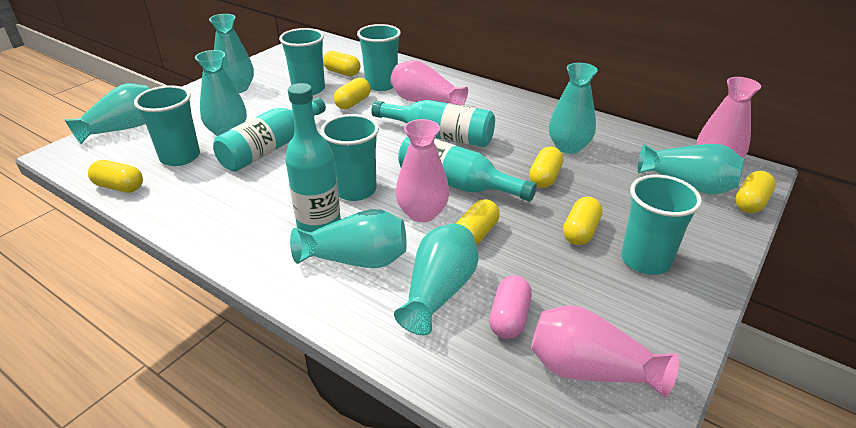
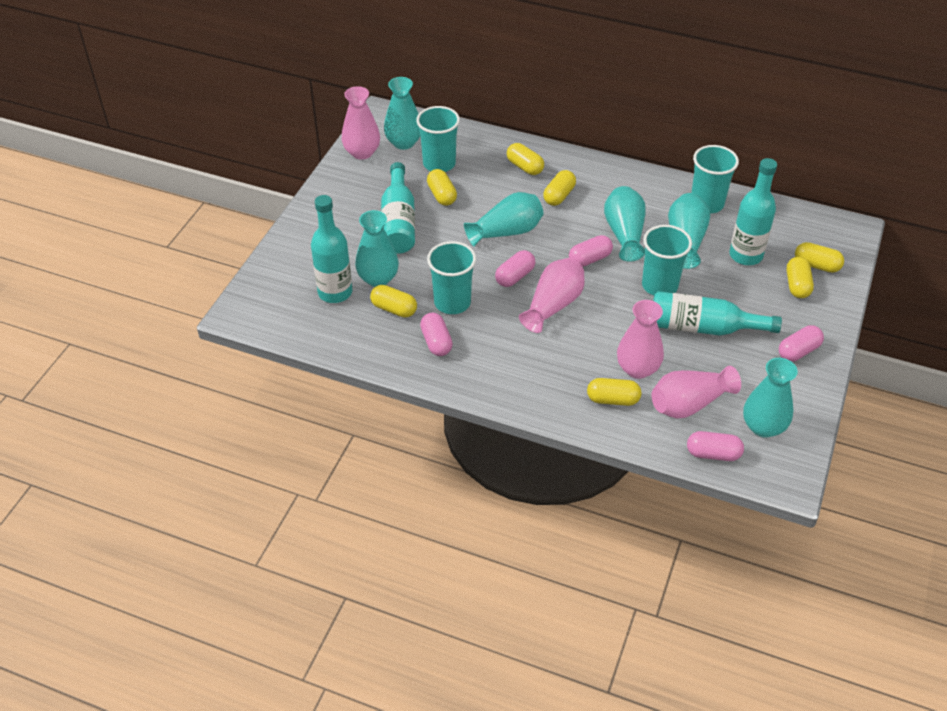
pink capsule: 1 -> 5
turquoise cup: 5 -> 4
turquoise vase: 7 -> 6

